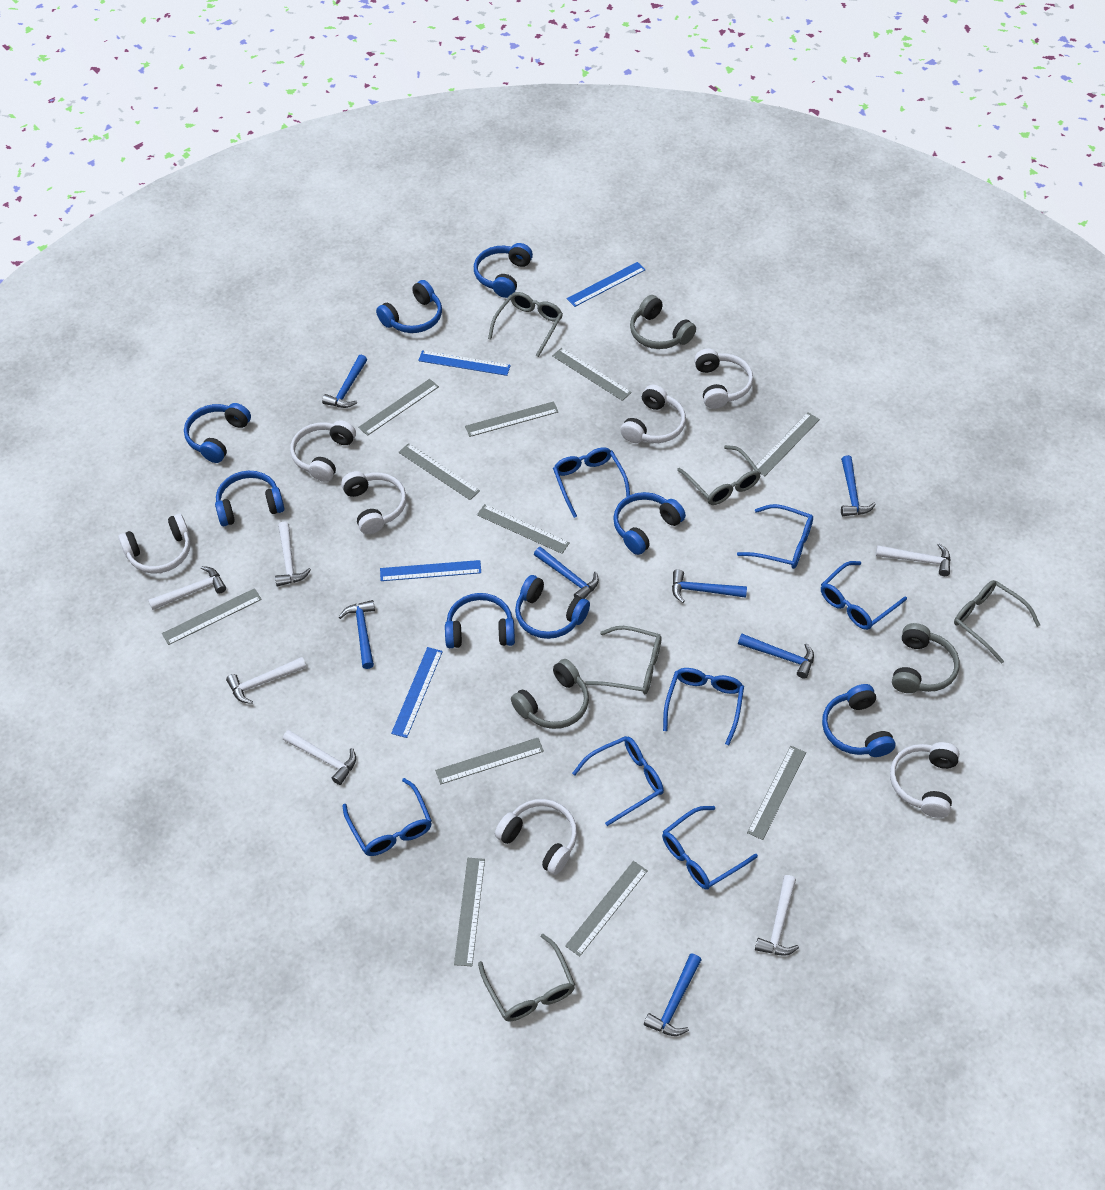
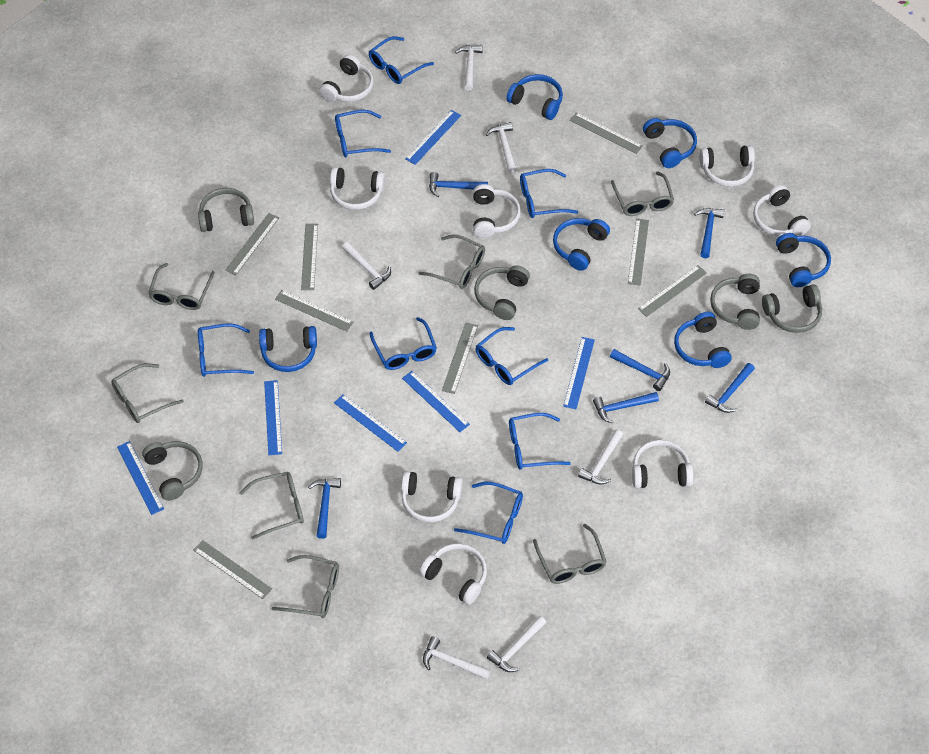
blue glasses: 7 -> 8
blue hammer: 7 -> 6
blue headphones: 8 -> 6
blue ruler: 4 -> 6
grey glasses: 5 -> 7
grey headphones: 3 -> 5
grey ruler: 11 -> 8
white headphones: 7 -> 8

